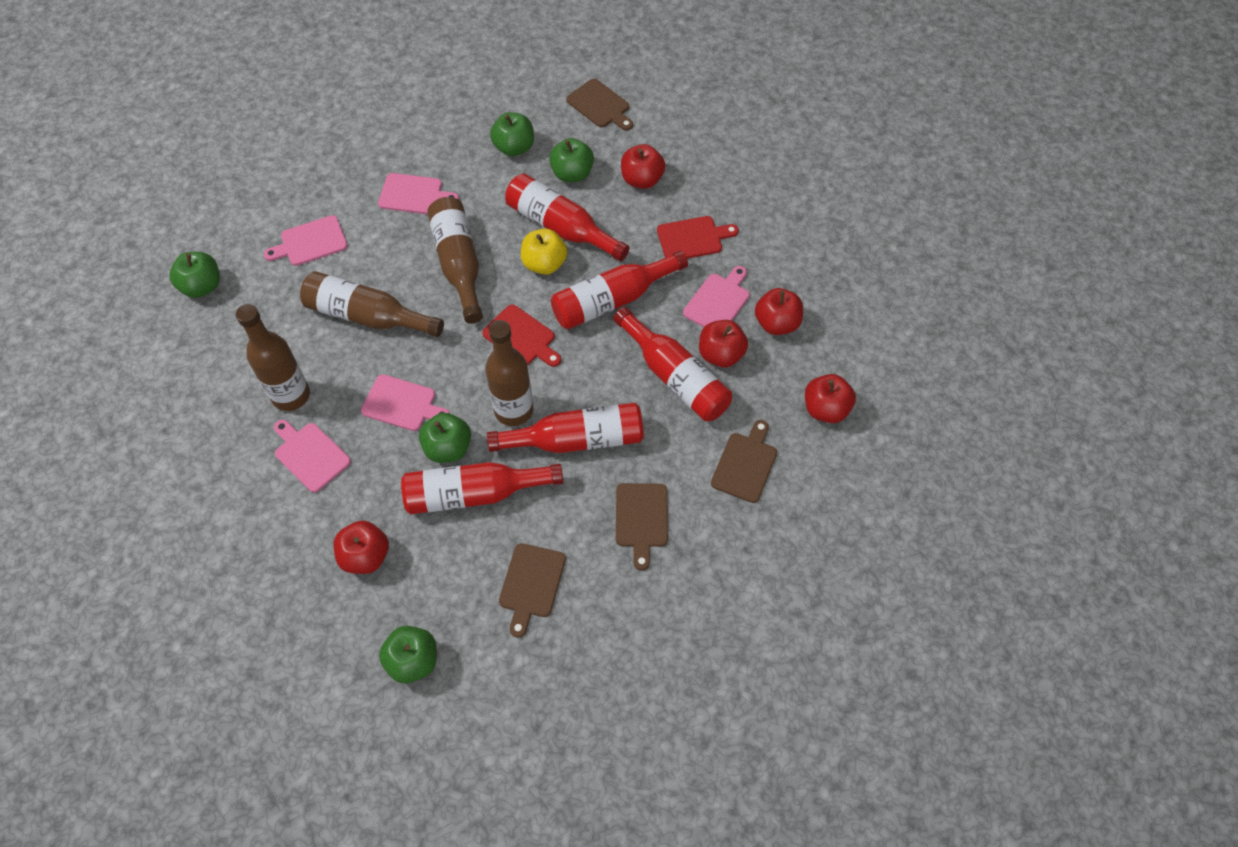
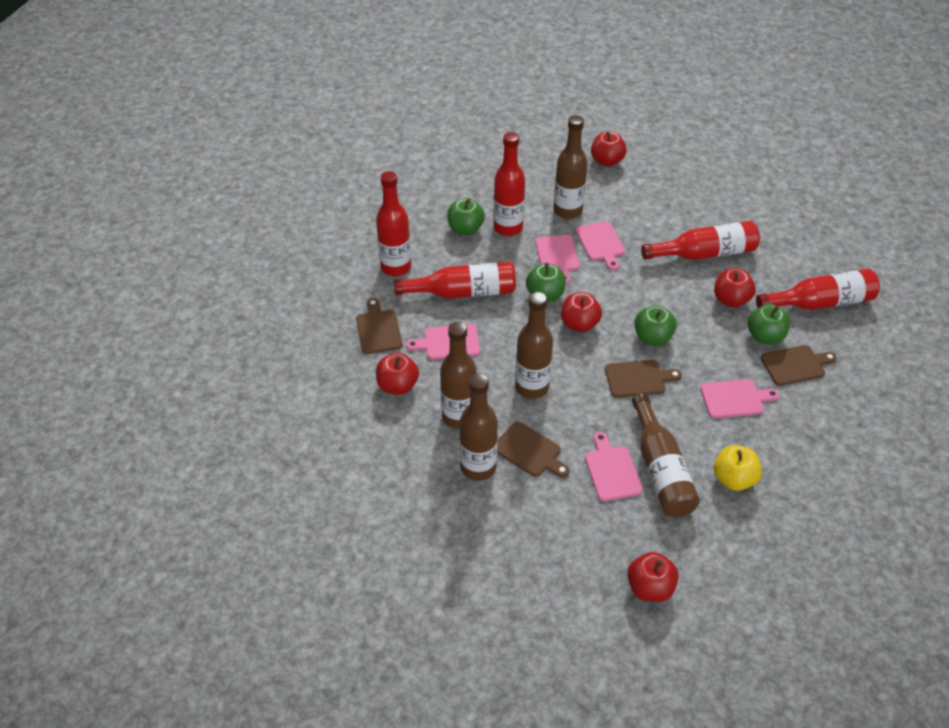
brown bottle: 4 -> 5
green apple: 5 -> 4
red cutting board: 2 -> 0

